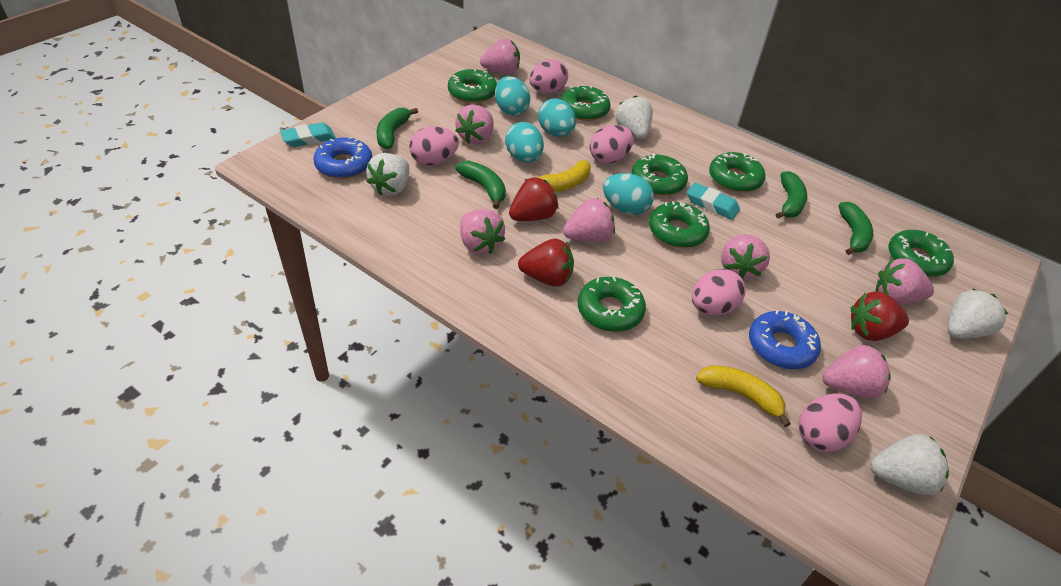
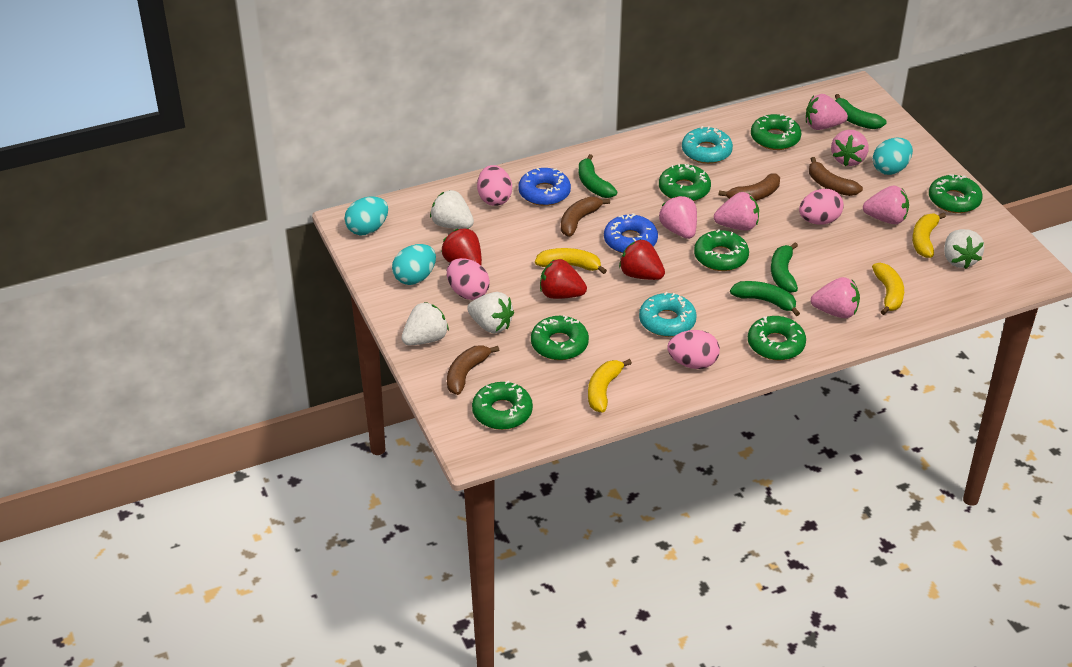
brown banana: 0 -> 4
pink egg: 5 -> 4
pink strawberry: 7 -> 6
turquoise donut: 0 -> 2
turquoise egg: 4 -> 3
turquoise eraser: 2 -> 0
yellow banana: 2 -> 4

